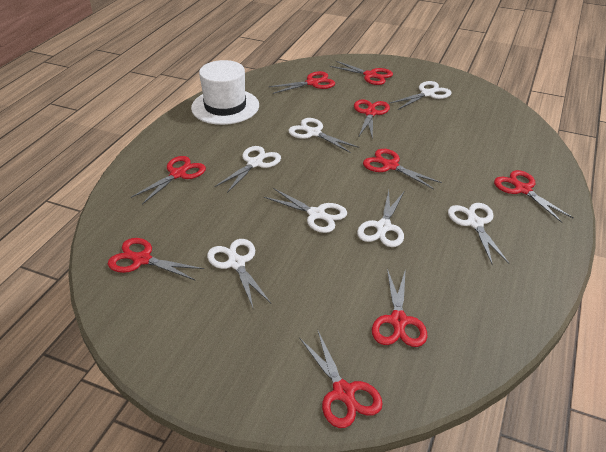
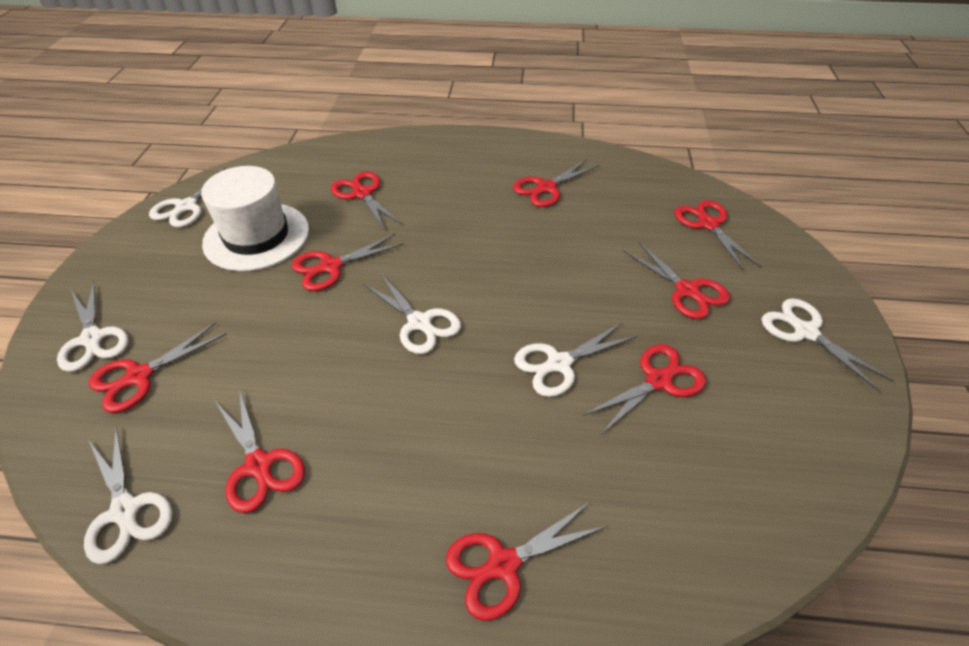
white scissors: 7 -> 6

